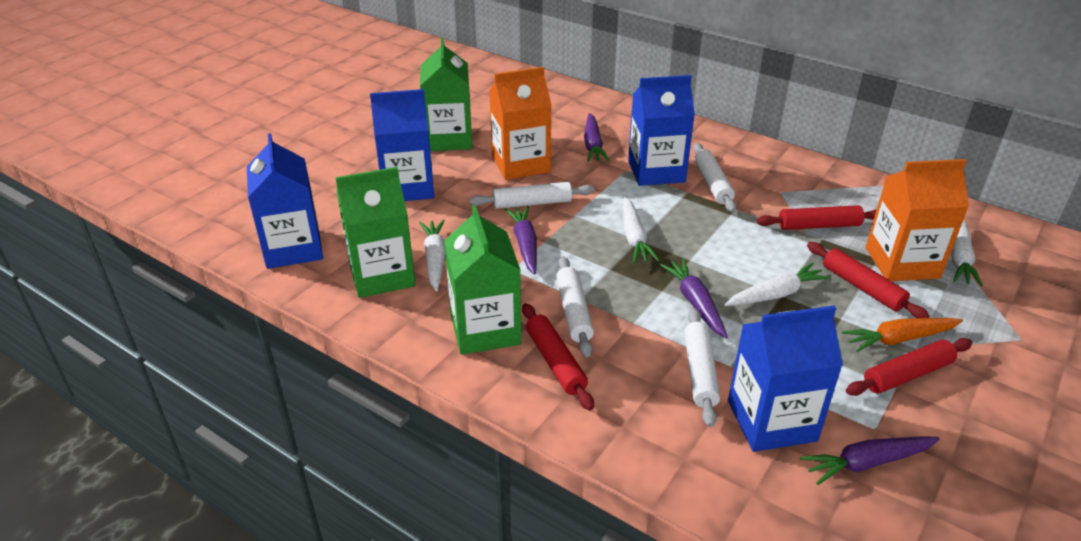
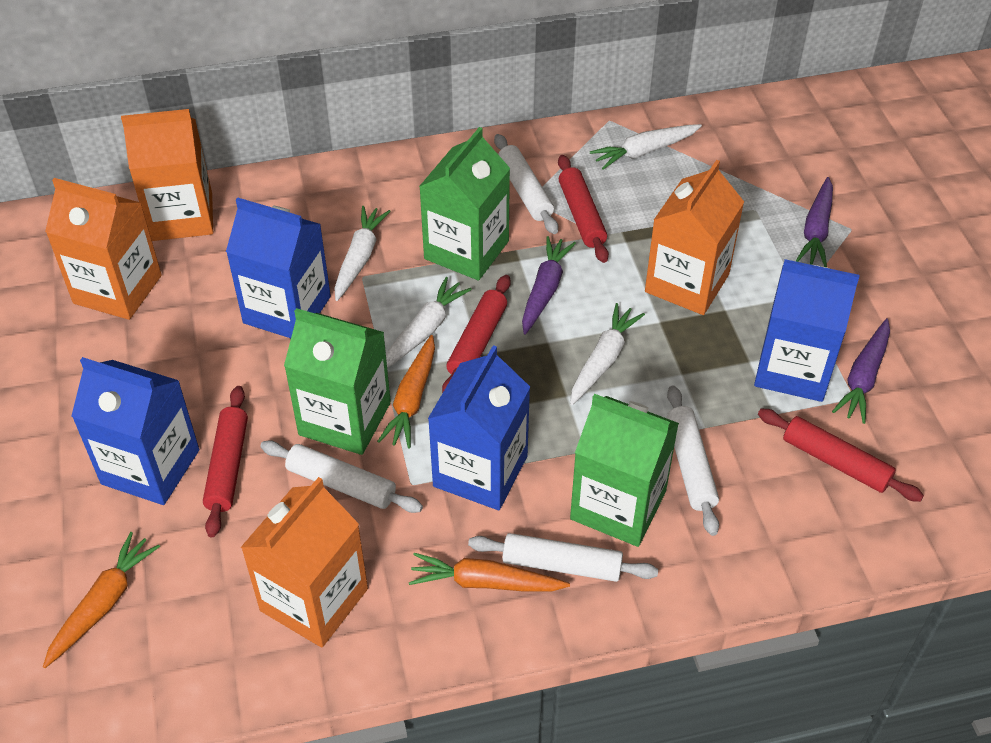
orange carrot: 1 -> 3
orange carton: 2 -> 4
purple carrot: 4 -> 3

